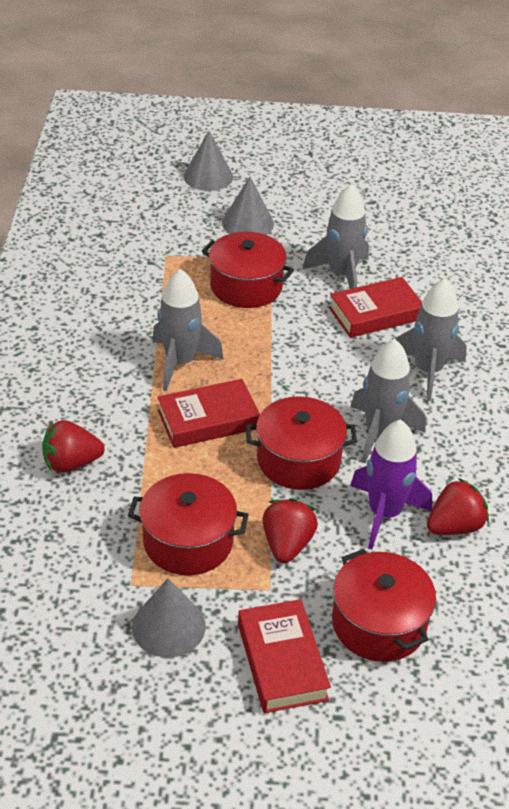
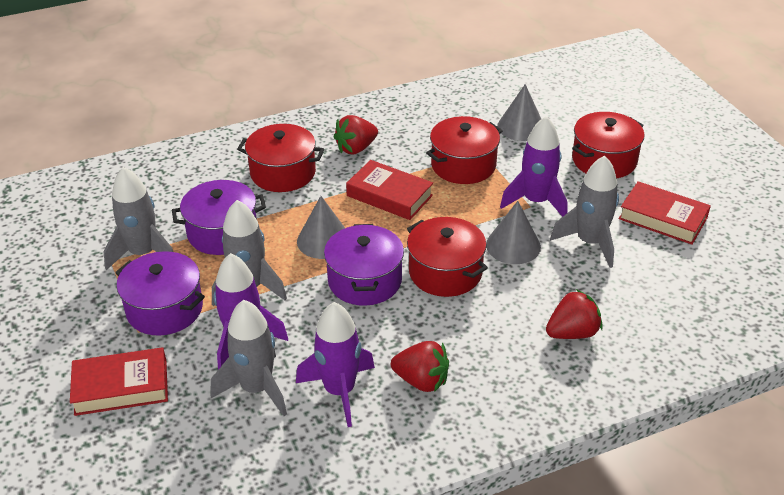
purple pot: 0 -> 3
purple rocket: 1 -> 3

